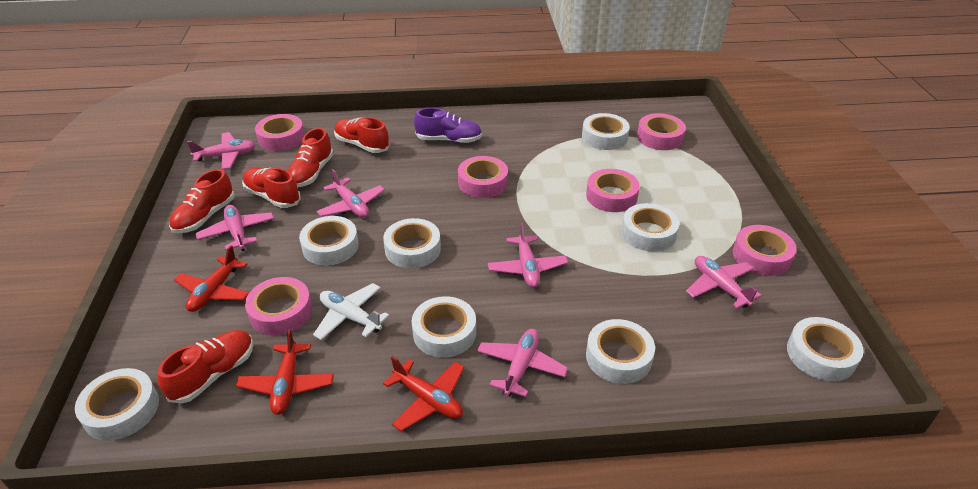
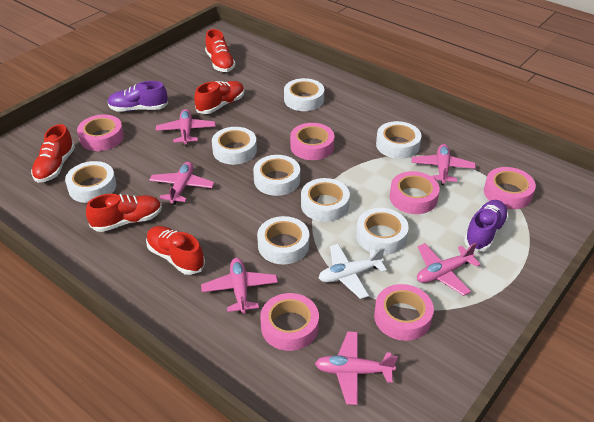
purple shoe: 1 -> 2
red plane: 3 -> 0

